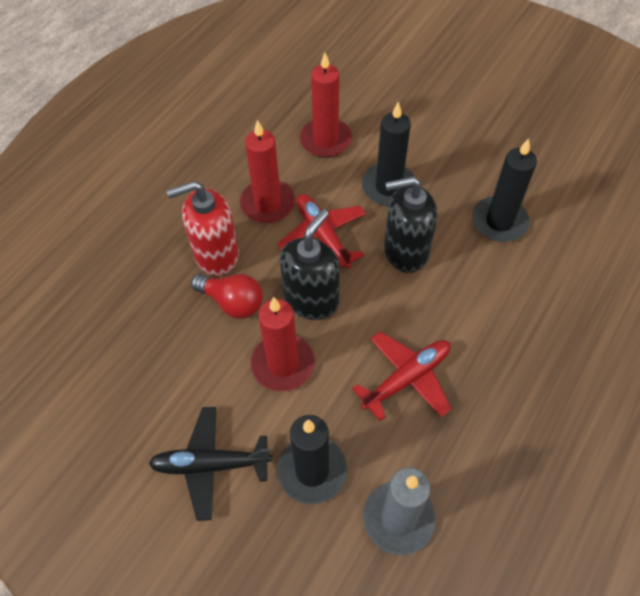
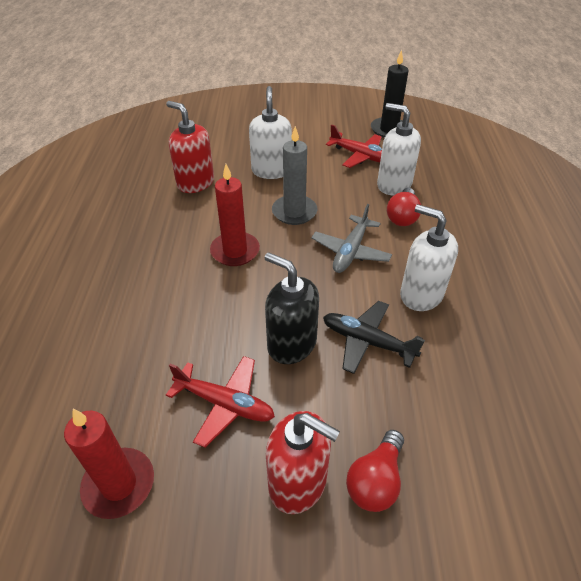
black candle: 3 -> 1
black soap dispenser: 2 -> 1
grey plane: 0 -> 1
red candle: 3 -> 2
red light bulb: 1 -> 2
red soap dispenser: 1 -> 2
white soap dispenser: 0 -> 3

